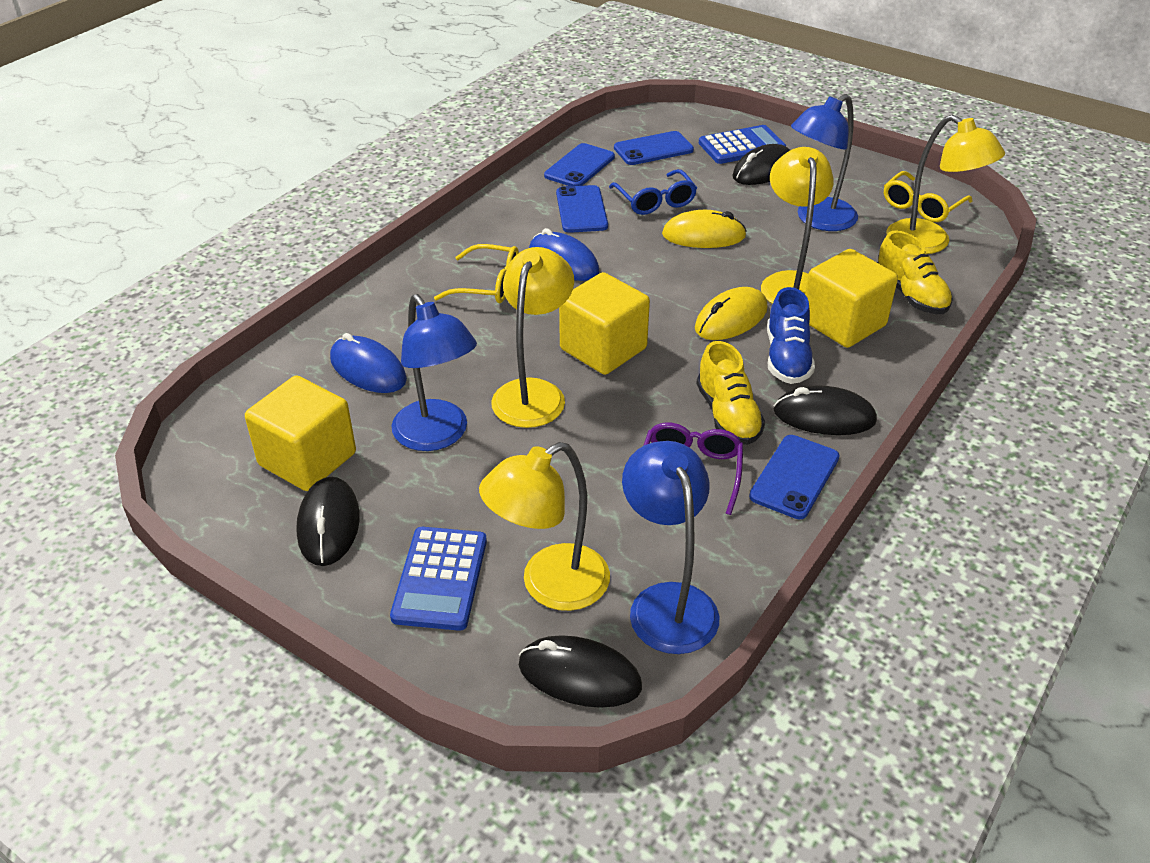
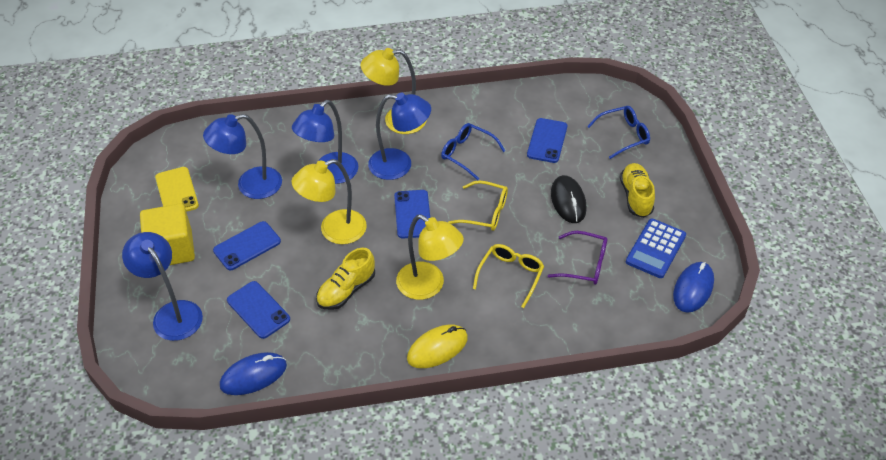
black mouse: 4 -> 1
blue calculator: 2 -> 1
blue glasses: 1 -> 2
blue lamp: 3 -> 4
blue shoe: 1 -> 0
yellow cube: 3 -> 1
yellow lamp: 4 -> 3
yellow mouse: 2 -> 1
yellow phone: 0 -> 1

